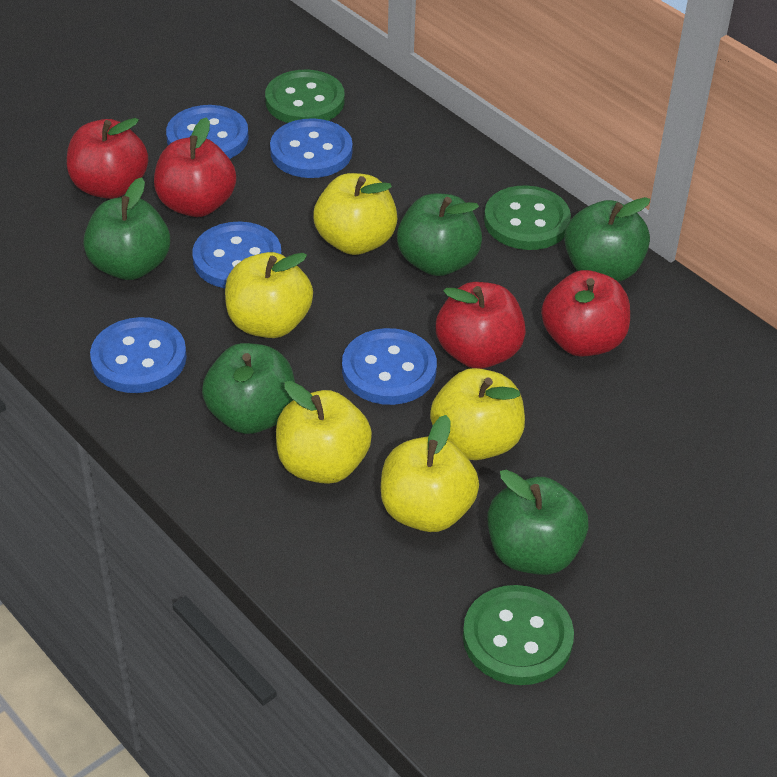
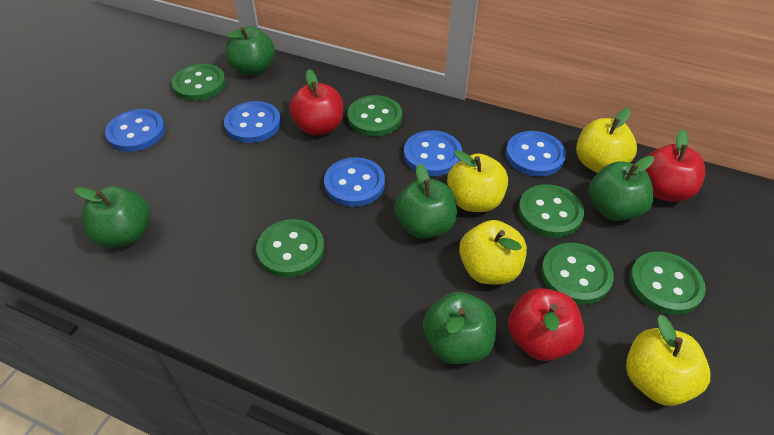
green button: 3 -> 6
red apple: 4 -> 3
yellow apple: 5 -> 4

